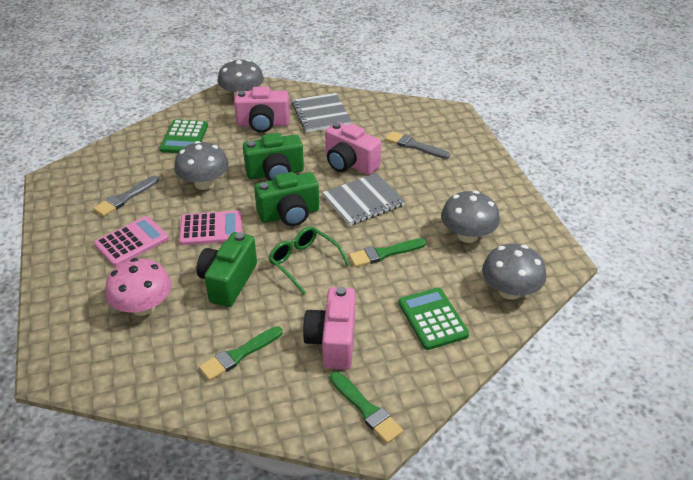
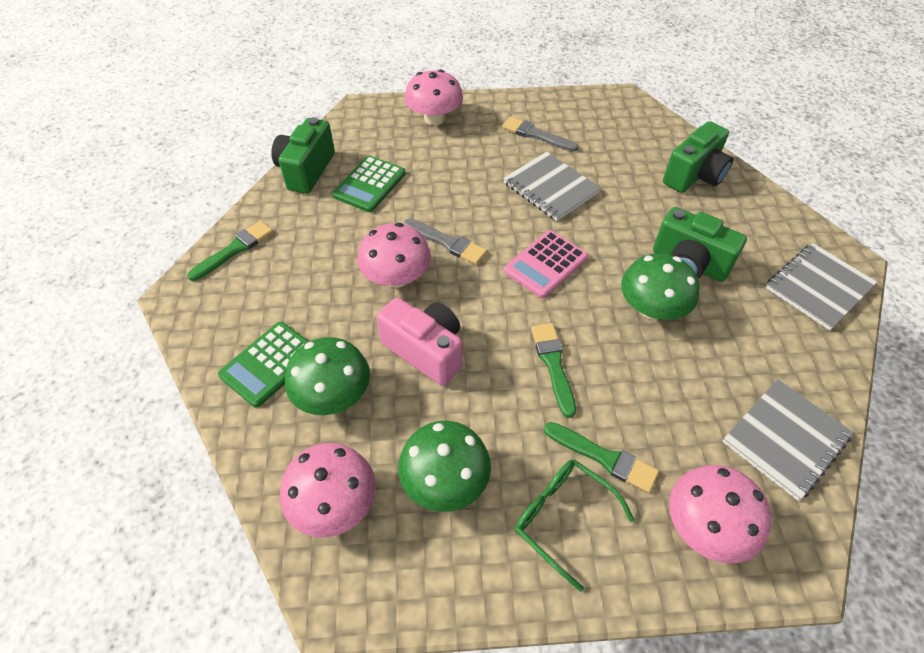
green mushroom: 0 -> 3
grey mushroom: 4 -> 0
grey notebook: 2 -> 3
pink calculator: 2 -> 1
pink camera: 3 -> 1
pink mushroom: 1 -> 4

